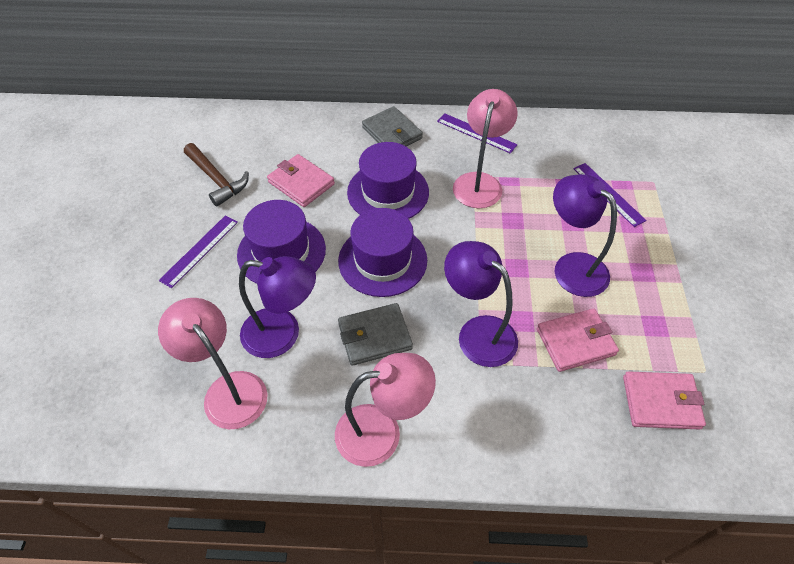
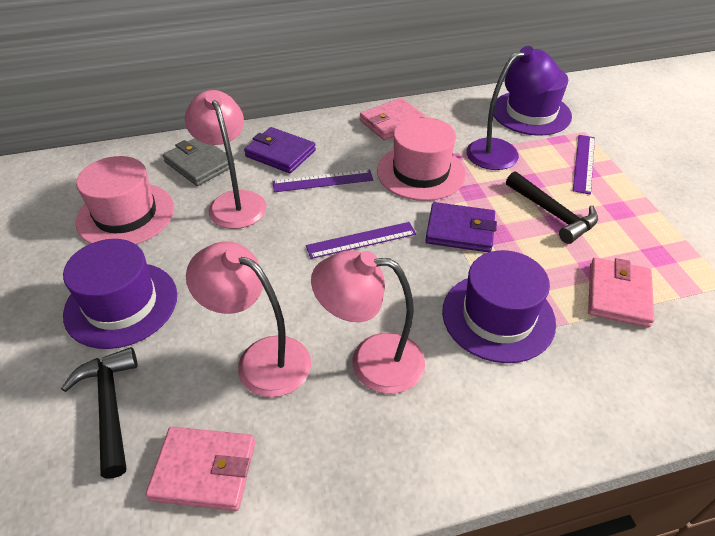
black hammer: 0 -> 2
brown hammer: 1 -> 0
grey wallet: 2 -> 1
pink hat: 0 -> 2
purple lamp: 3 -> 1
purple wallet: 0 -> 2

